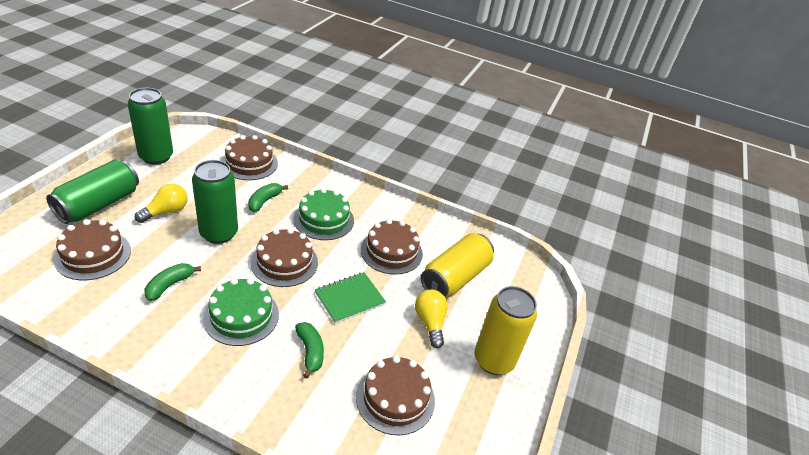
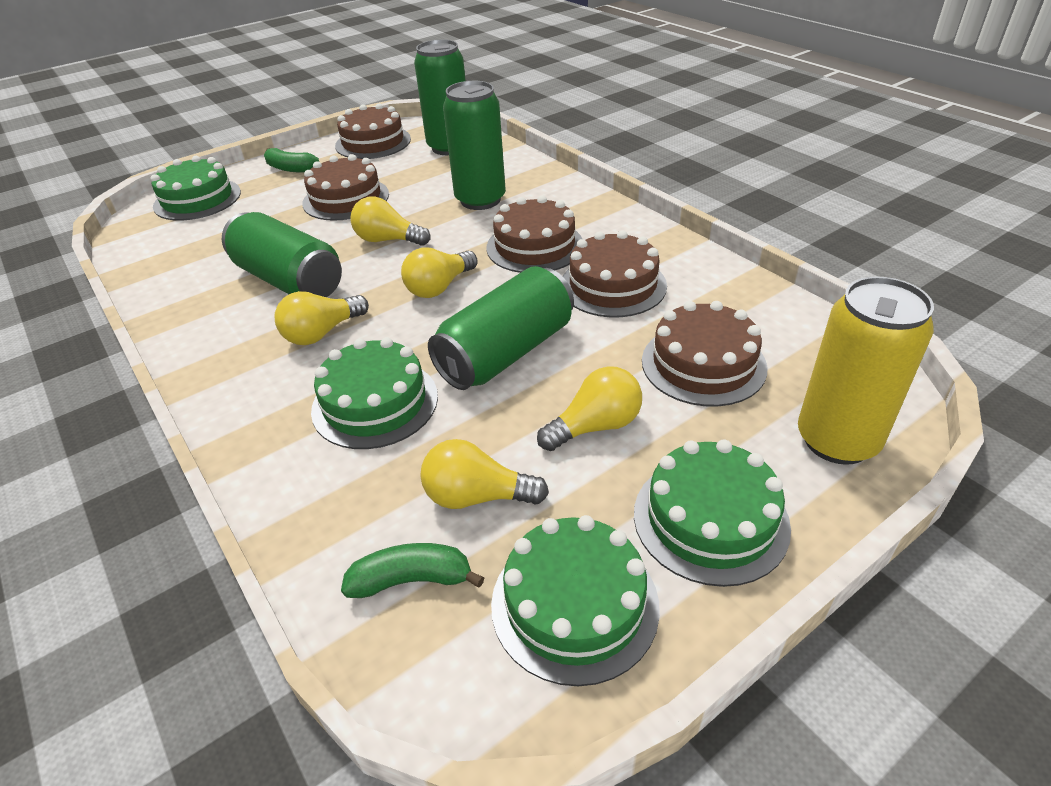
green banana: 3 -> 2
green cake: 2 -> 4
green can: 3 -> 4
green notebook: 1 -> 0
yellow can: 2 -> 1
yellow light bulb: 2 -> 5

